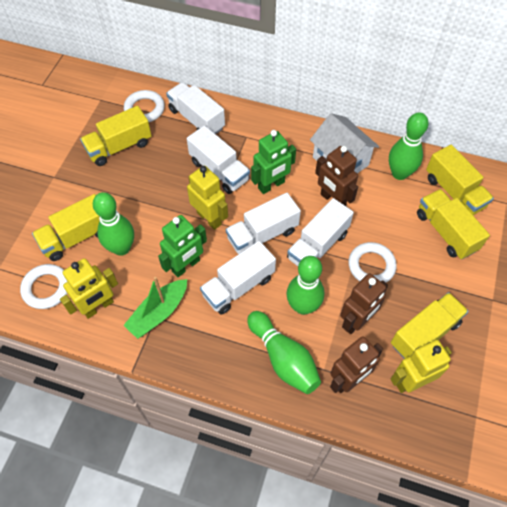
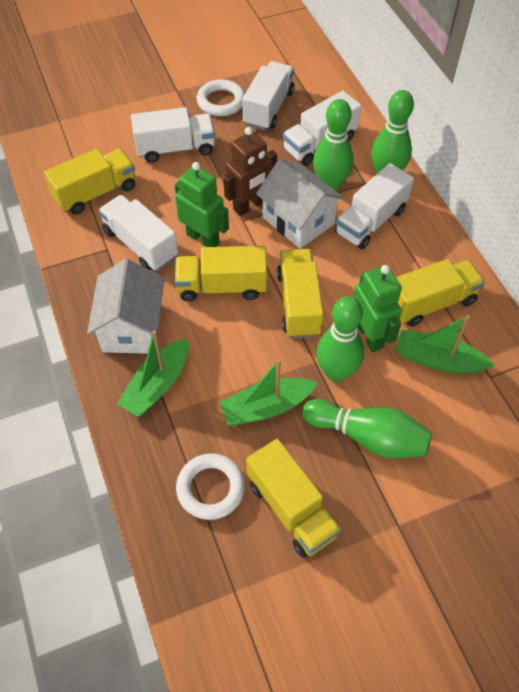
brown robot: 3 -> 1
green boat: 1 -> 3
white house: 1 -> 2
white ring: 3 -> 2
yellow robot: 3 -> 0

